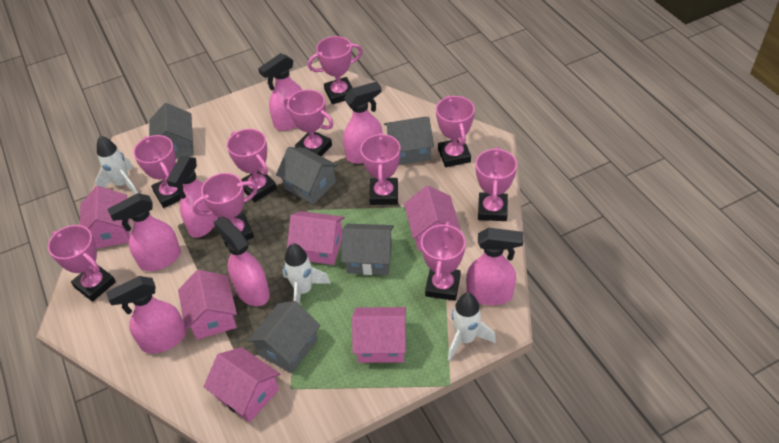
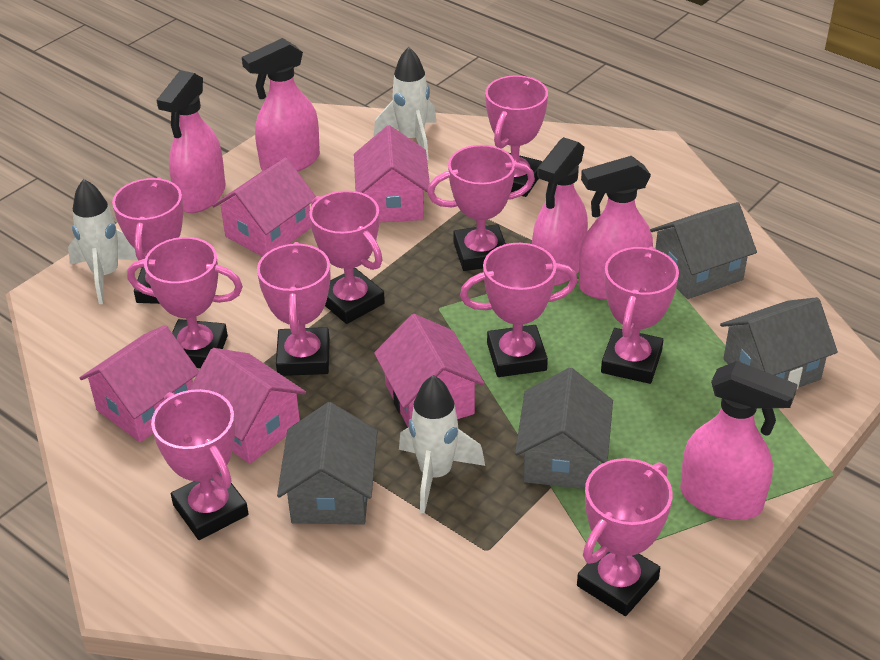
grey house: 5 -> 4
pink house: 6 -> 5
pink spray bottle: 7 -> 5

